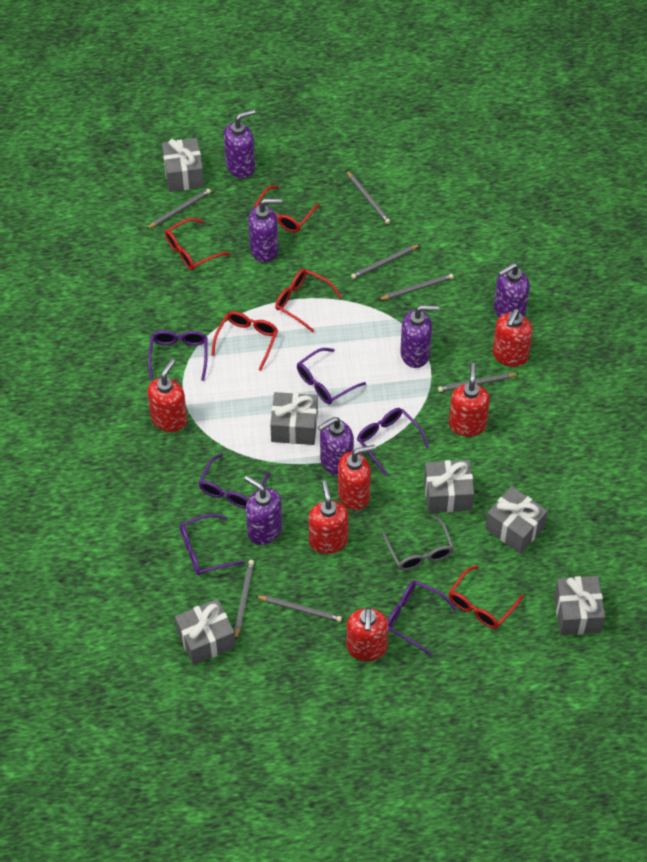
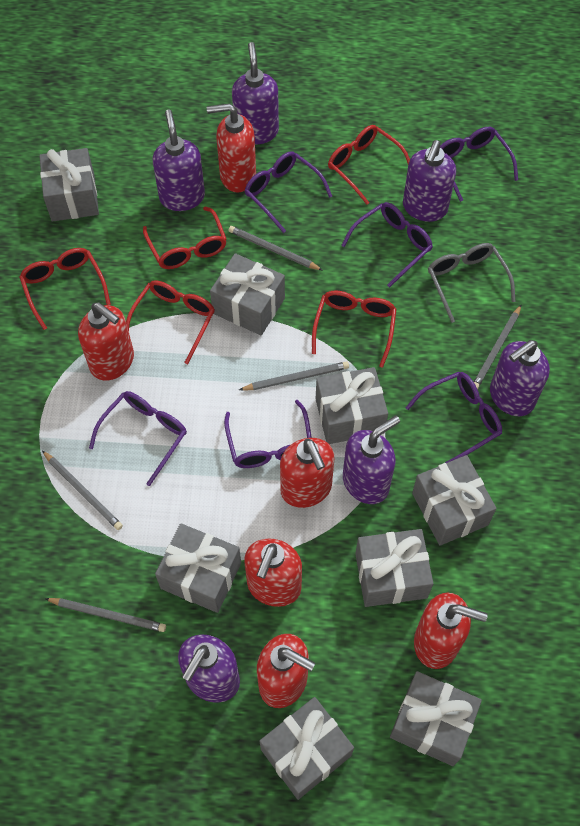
grey gift: 6 -> 8
grey pencil: 7 -> 5

